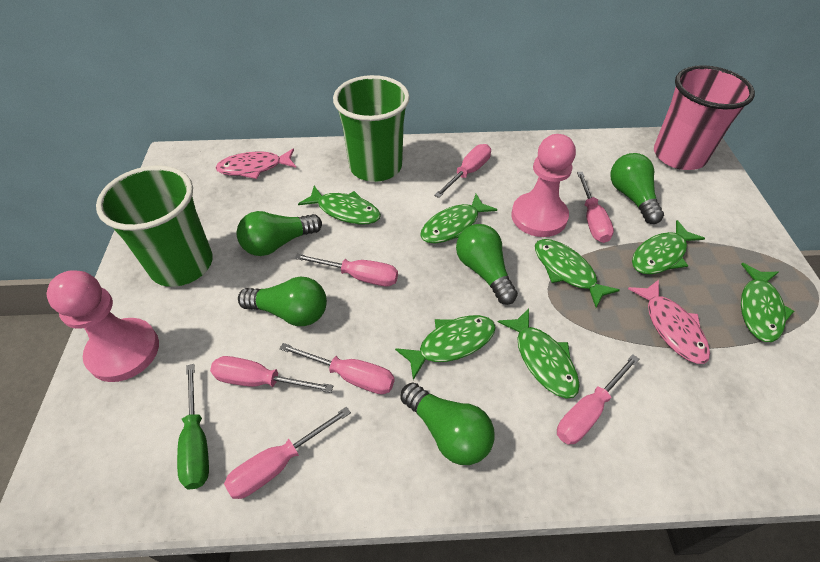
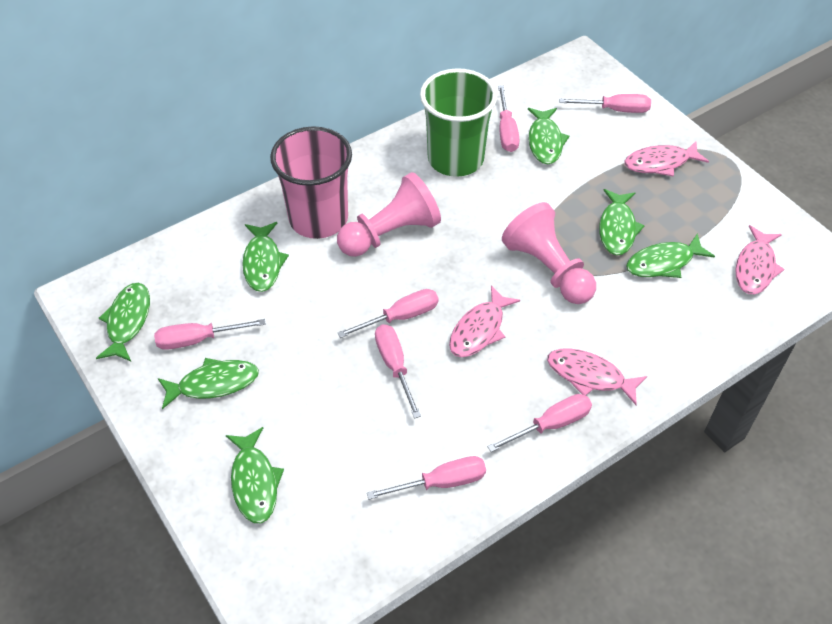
green cup: 2 -> 1
green light bulb: 5 -> 0
green screwdriver: 1 -> 0
pink fish: 2 -> 4

